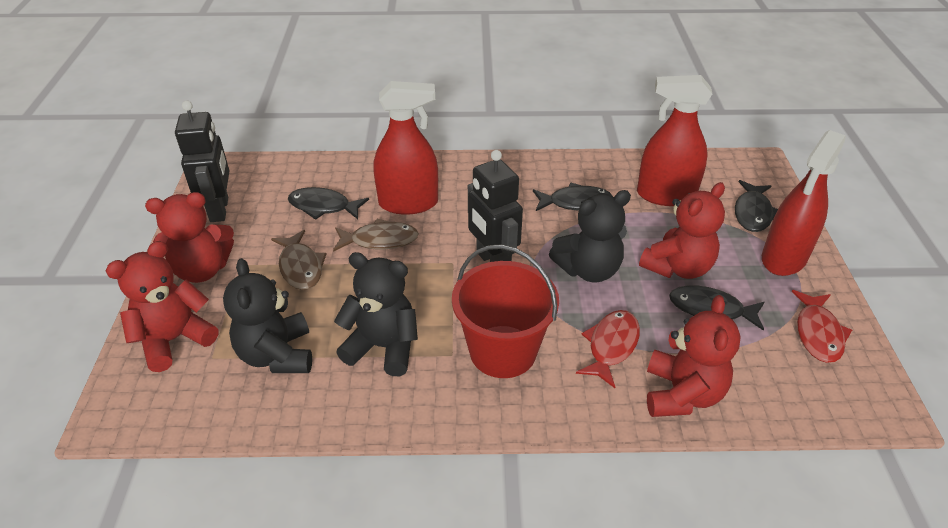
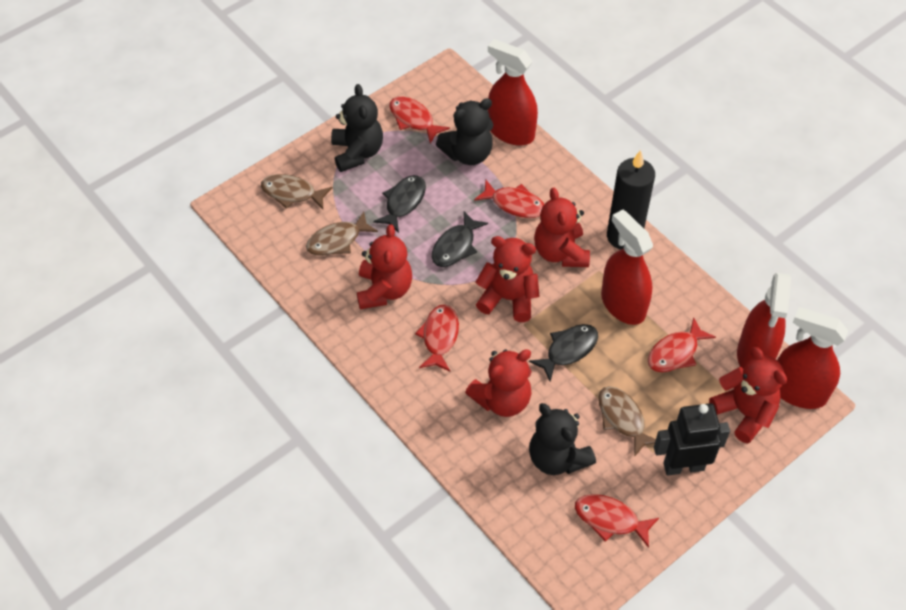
black candle: 0 -> 1
black fish: 4 -> 3
black robot: 2 -> 1
brown fish: 2 -> 3
red bucket: 1 -> 0
red fish: 2 -> 5
red spray bottle: 3 -> 4
red teddy bear: 4 -> 5

